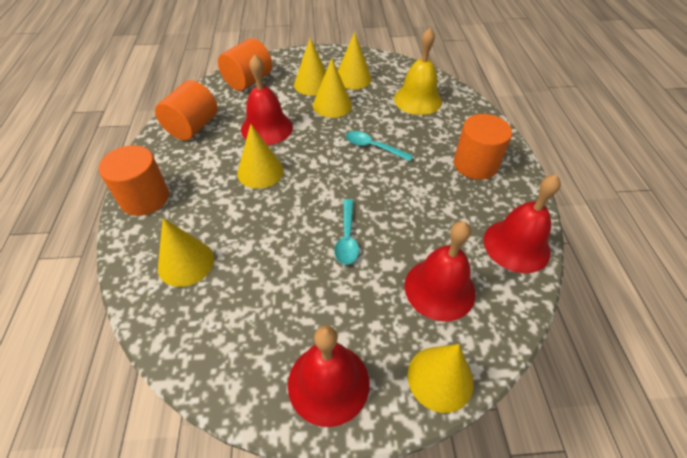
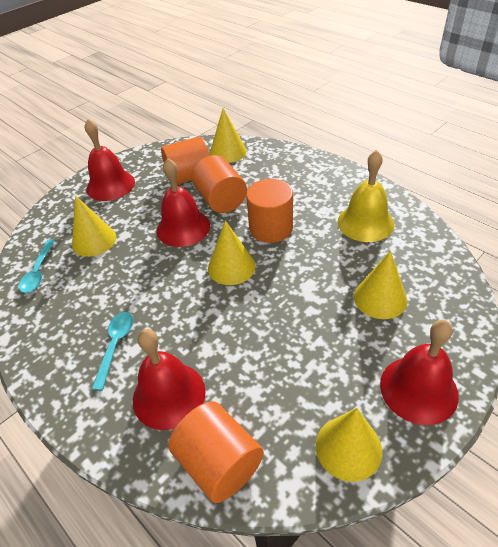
yellow cone: 6 -> 5

